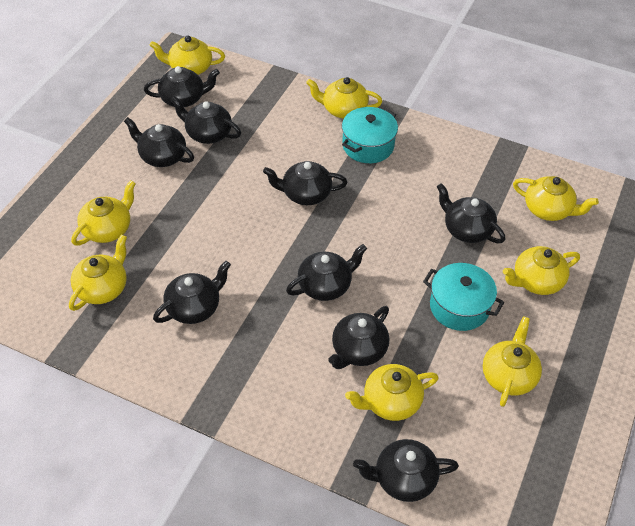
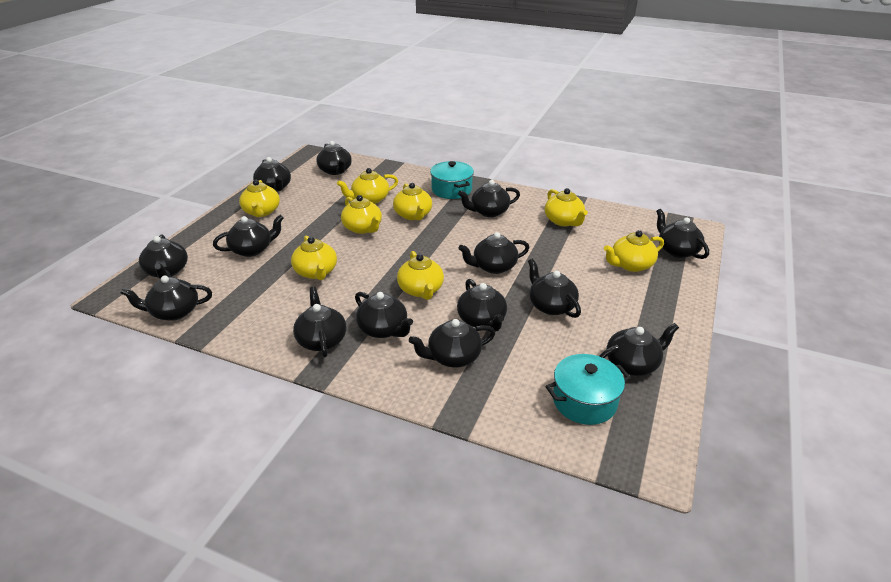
black teapot: 9 -> 14

